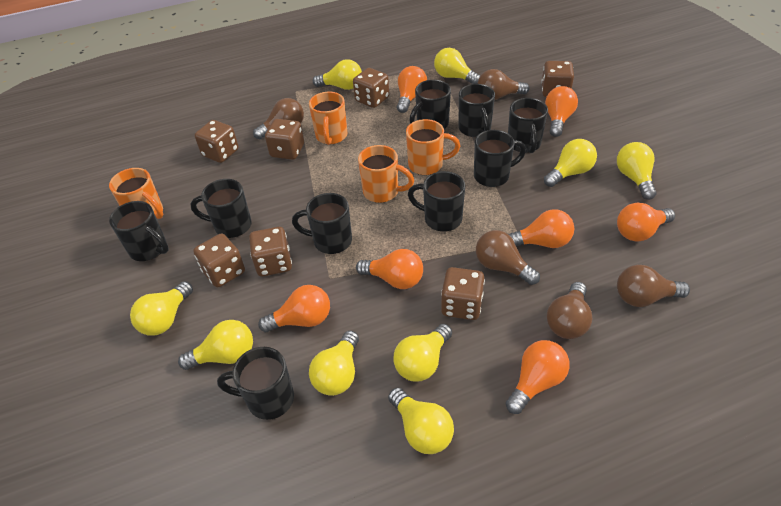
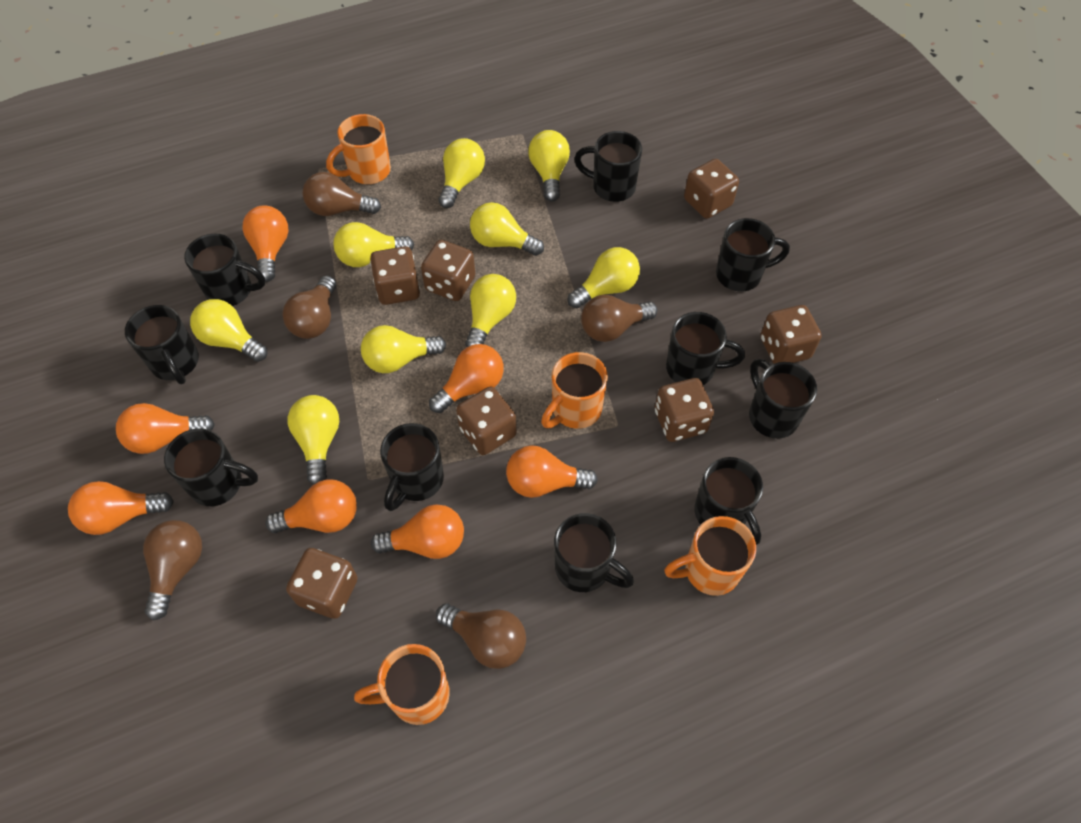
black mug: 9 -> 10

